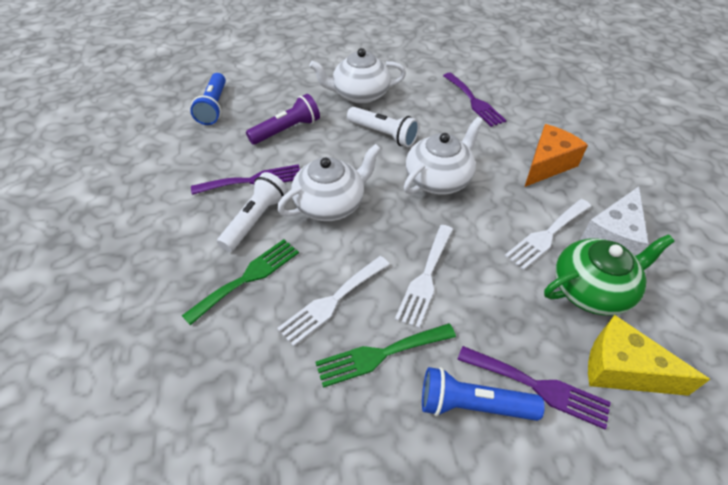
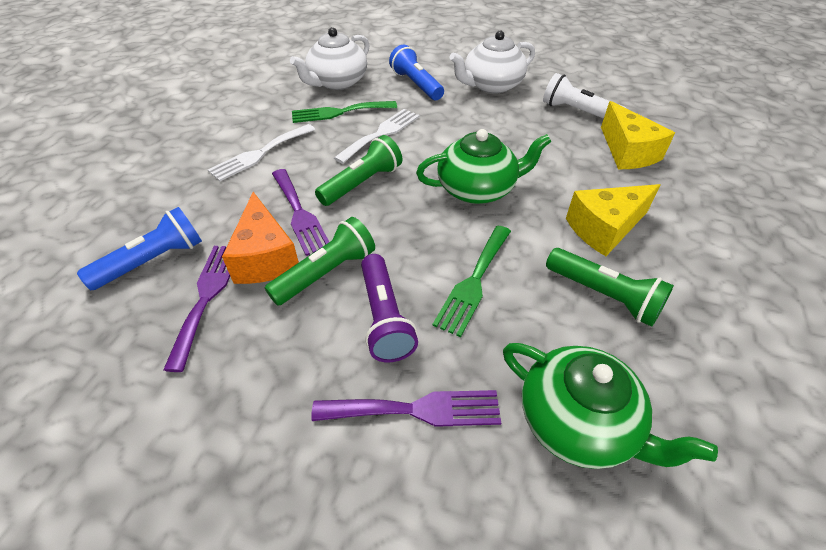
green flashlight: 0 -> 3
green teapot: 1 -> 2
white cheese: 1 -> 0
white flashlight: 2 -> 1
white fork: 3 -> 2
white teapot: 3 -> 2
yellow cheese: 1 -> 2

